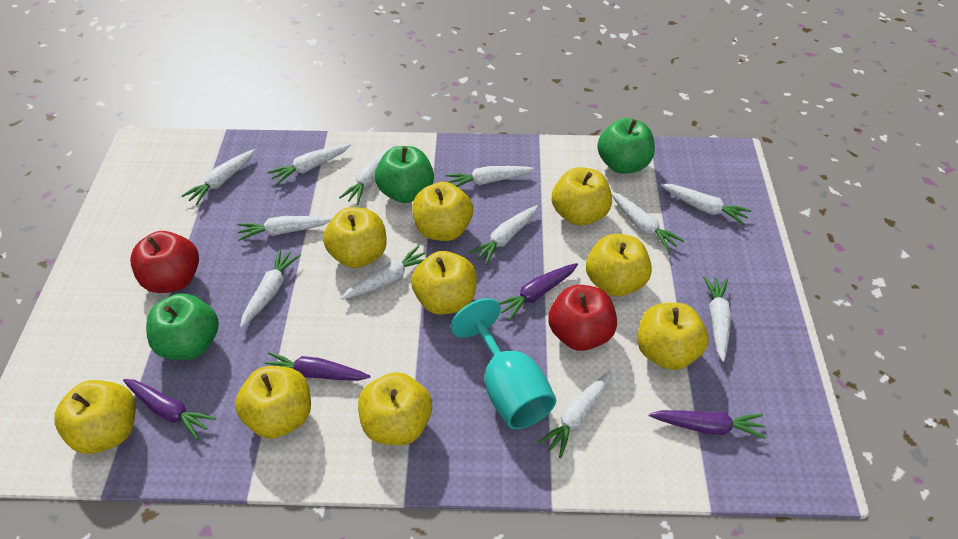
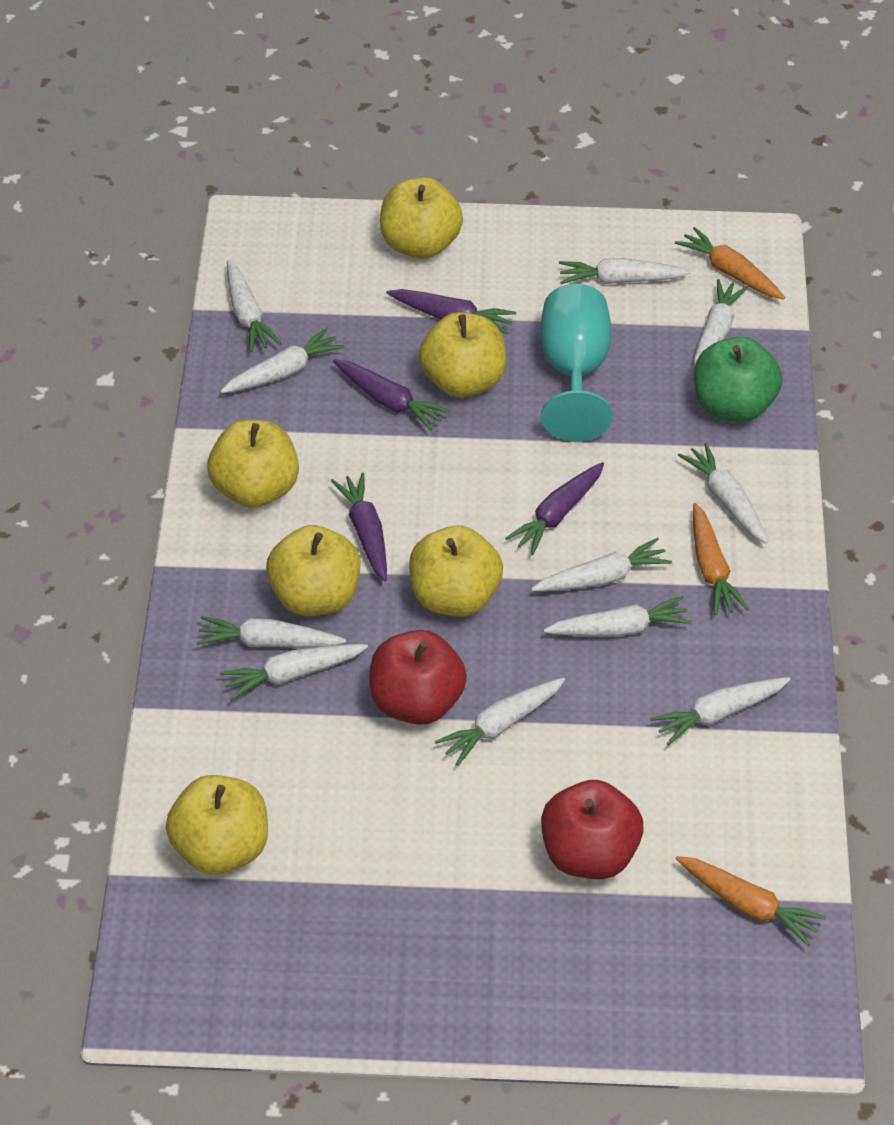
green apple: 3 -> 1
orange carrot: 0 -> 3
white carrot: 12 -> 11
yellow apple: 9 -> 6

